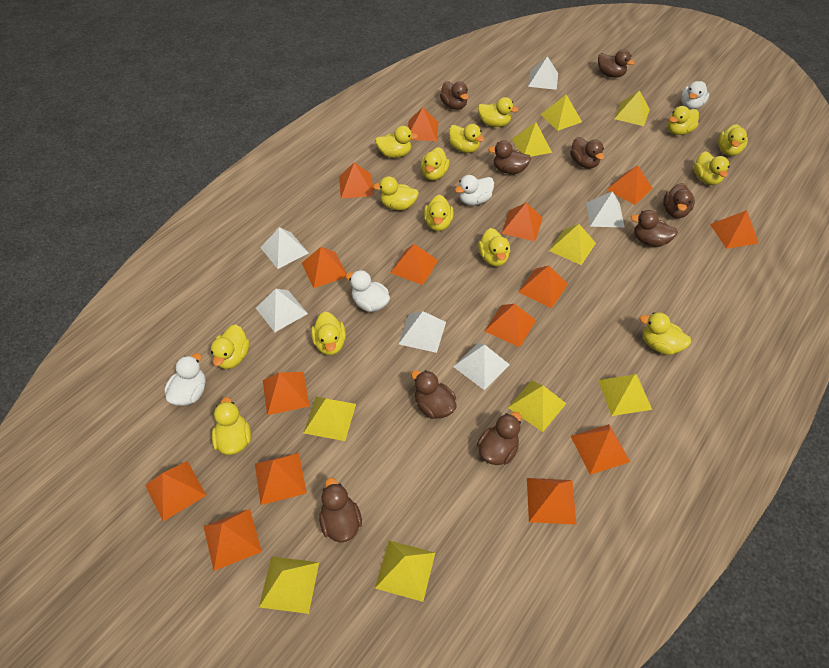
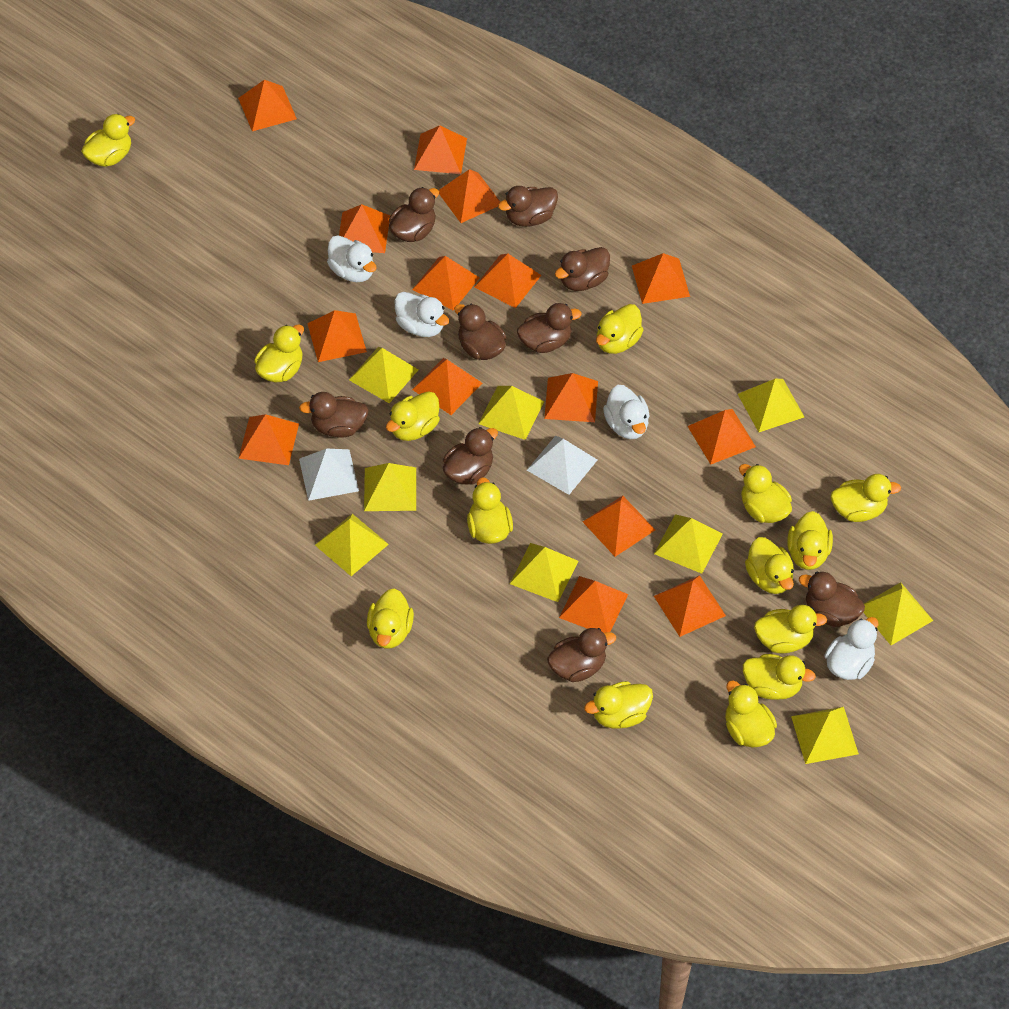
white pyramid: 6 -> 2

